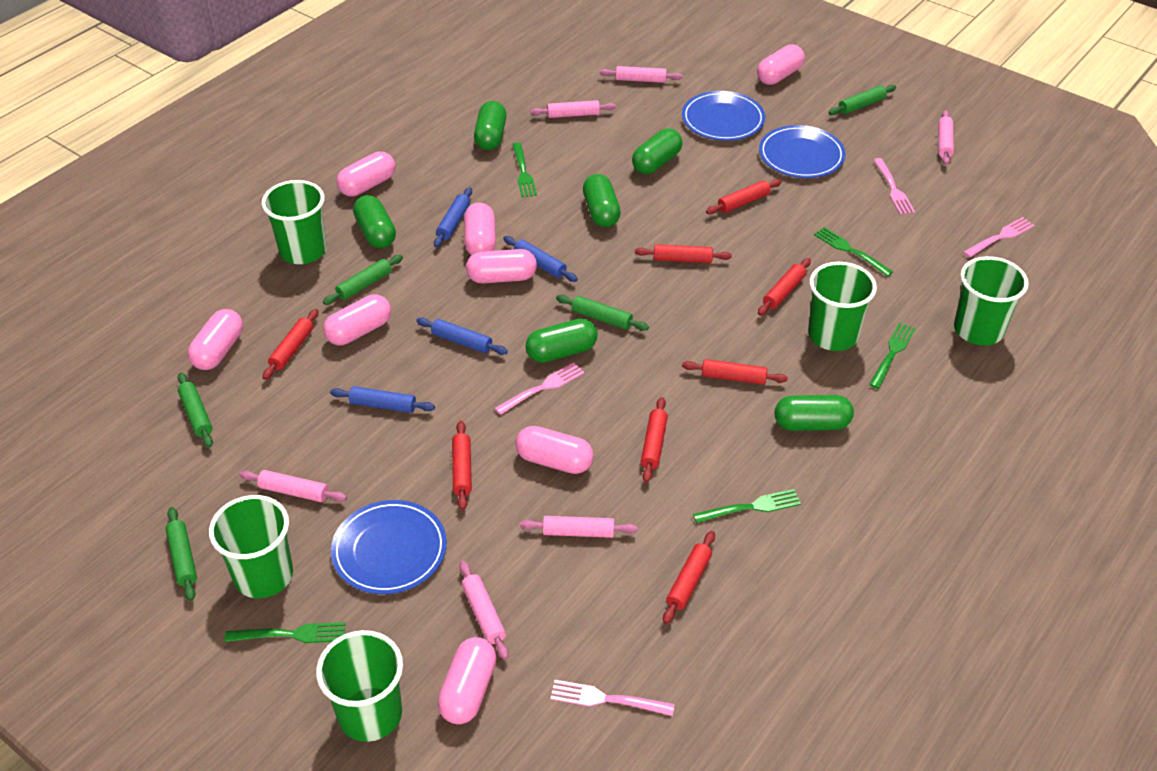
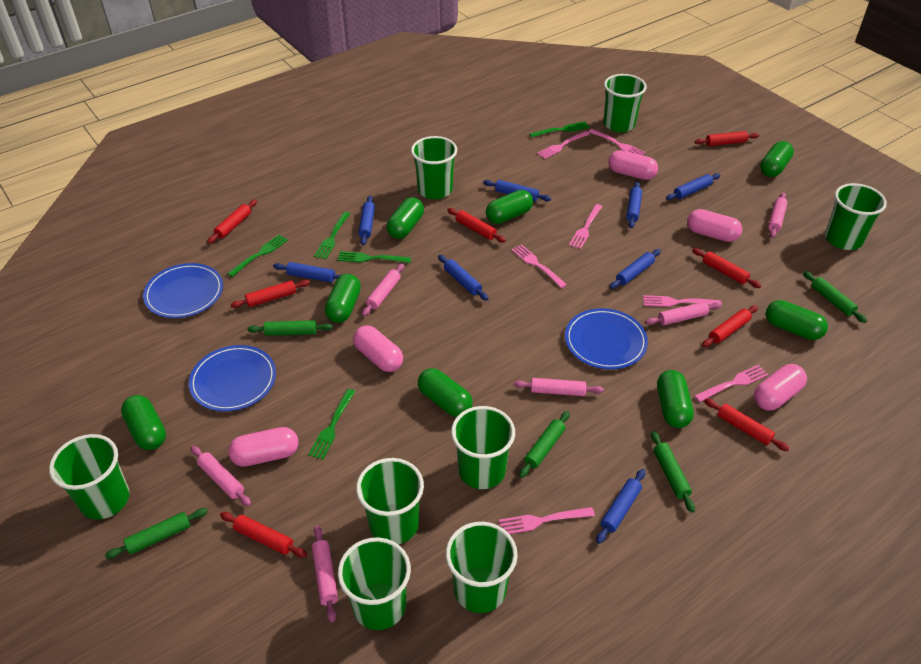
blue rolling pin: 4 -> 8
green capsule: 6 -> 8
green cup: 5 -> 8
pink capsule: 8 -> 5
pink fork: 4 -> 7

